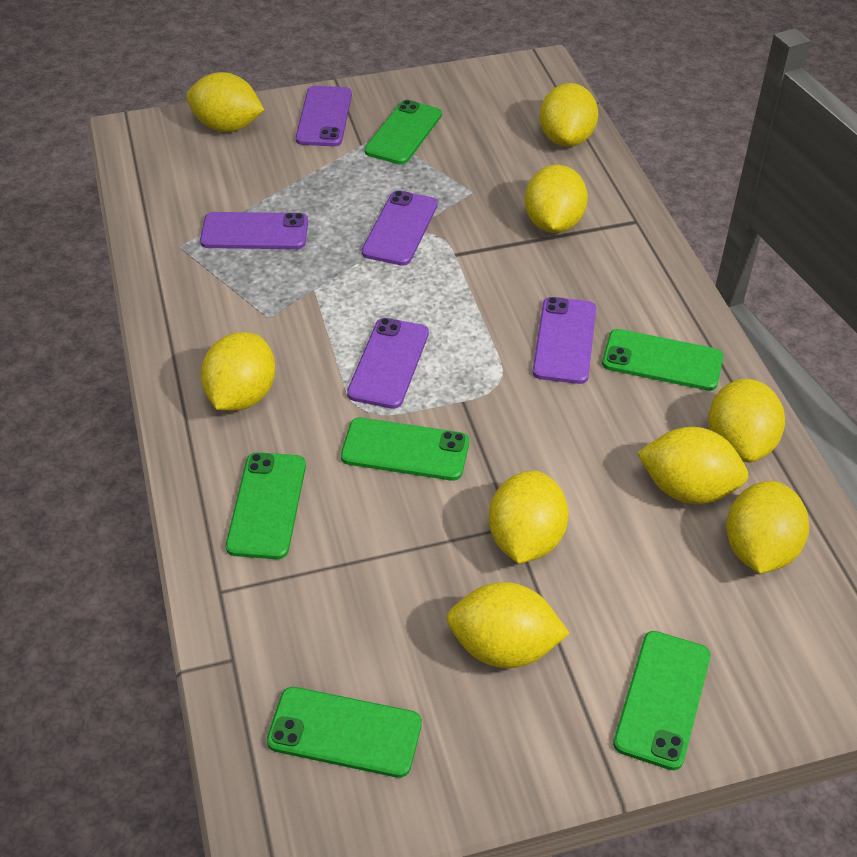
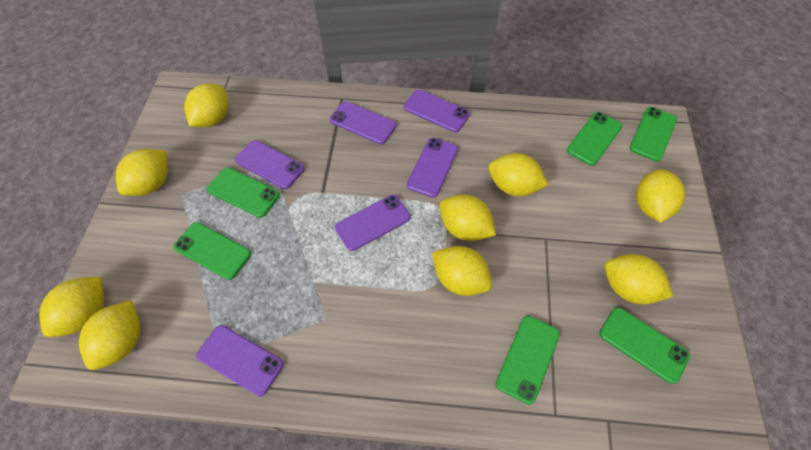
purple phone: 5 -> 6

